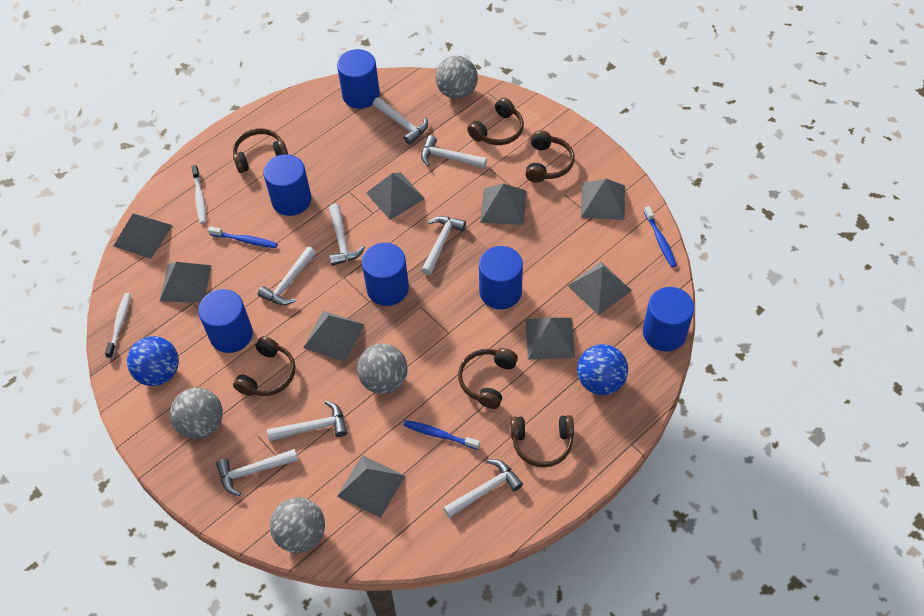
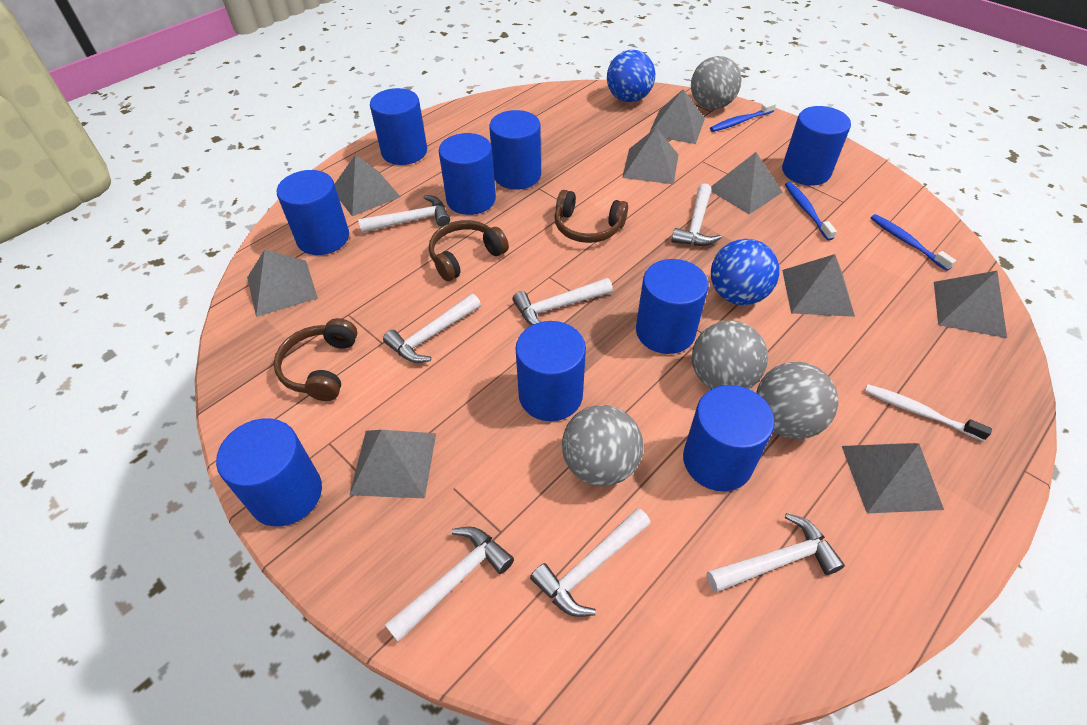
blue cylinder: 6 -> 9
brown headphones: 6 -> 3
white hammer: 8 -> 7
white toothbrush: 2 -> 1

